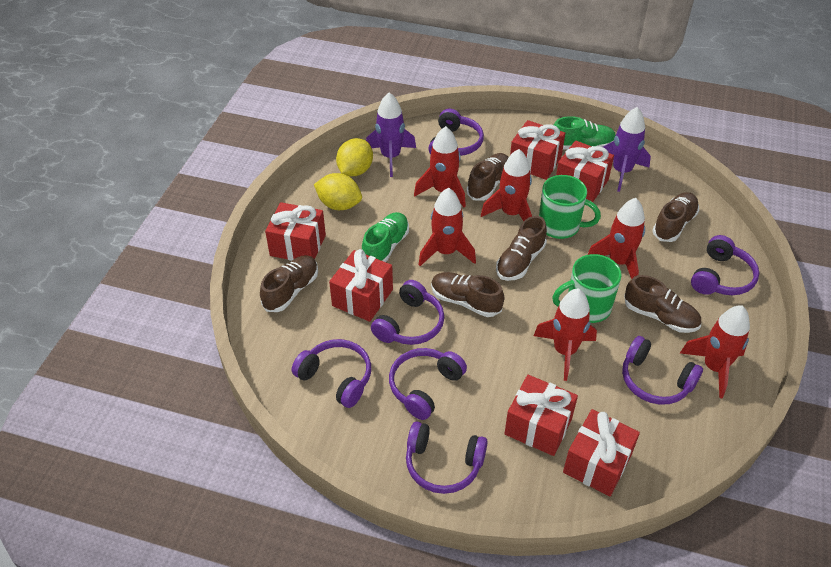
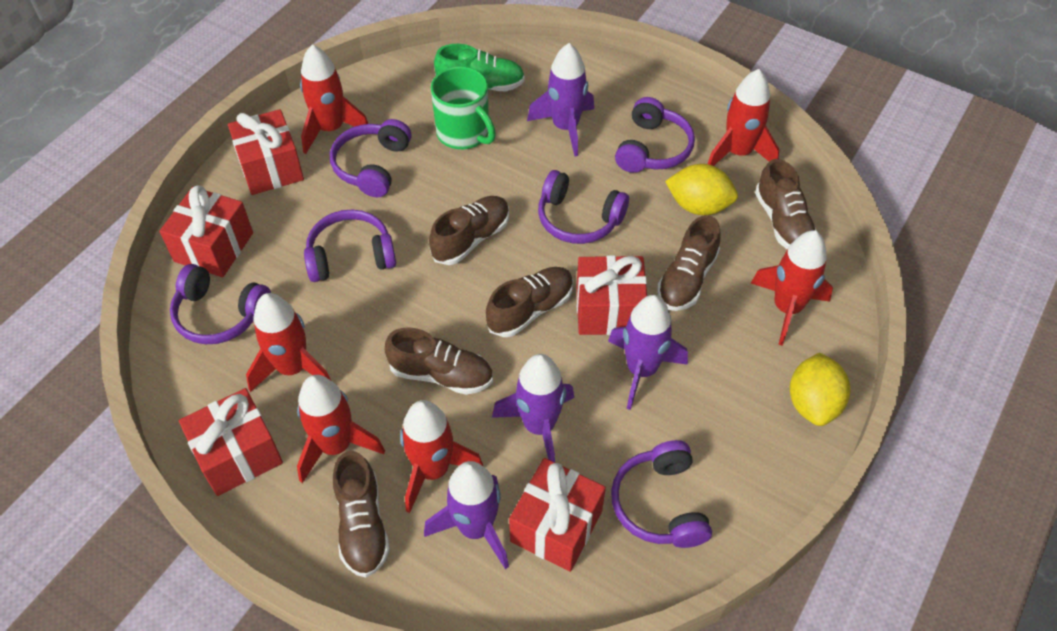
green mug: 2 -> 1
green shoe: 2 -> 1
purple headphones: 7 -> 6
purple rocket: 2 -> 4
red gift: 6 -> 5

